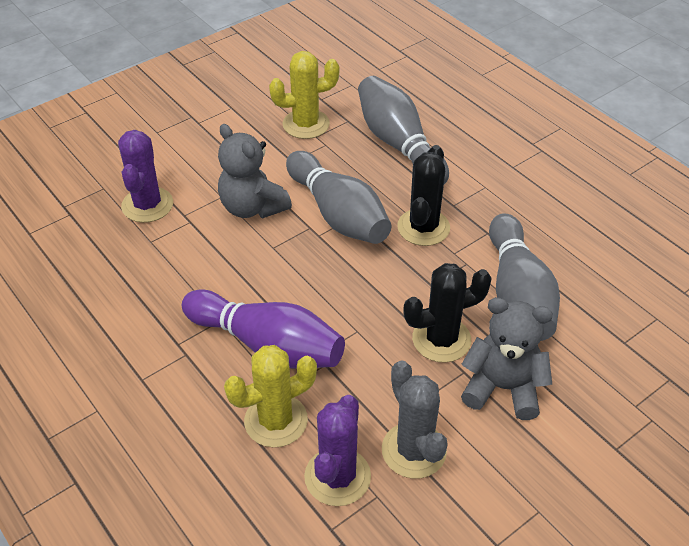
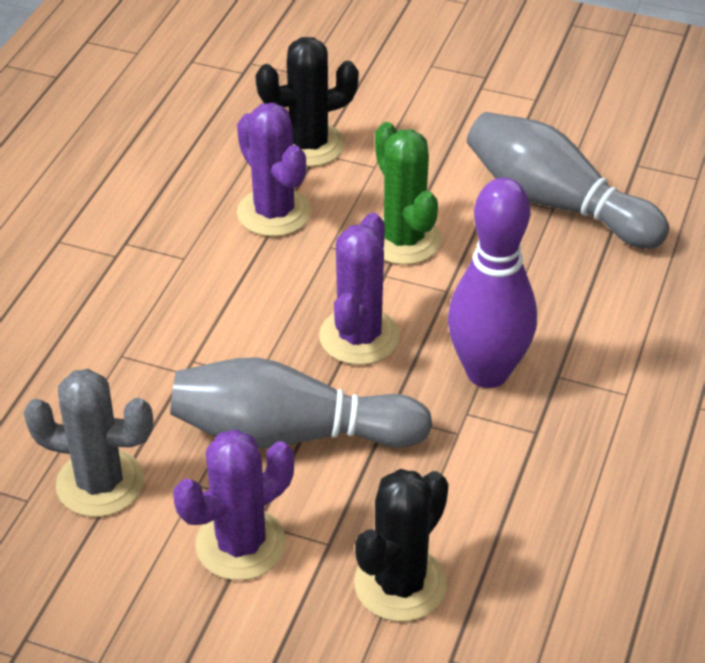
green cactus: 0 -> 1
grey bowling pin: 3 -> 2
grey teddy bear: 2 -> 0
purple cactus: 2 -> 3
yellow cactus: 2 -> 0

